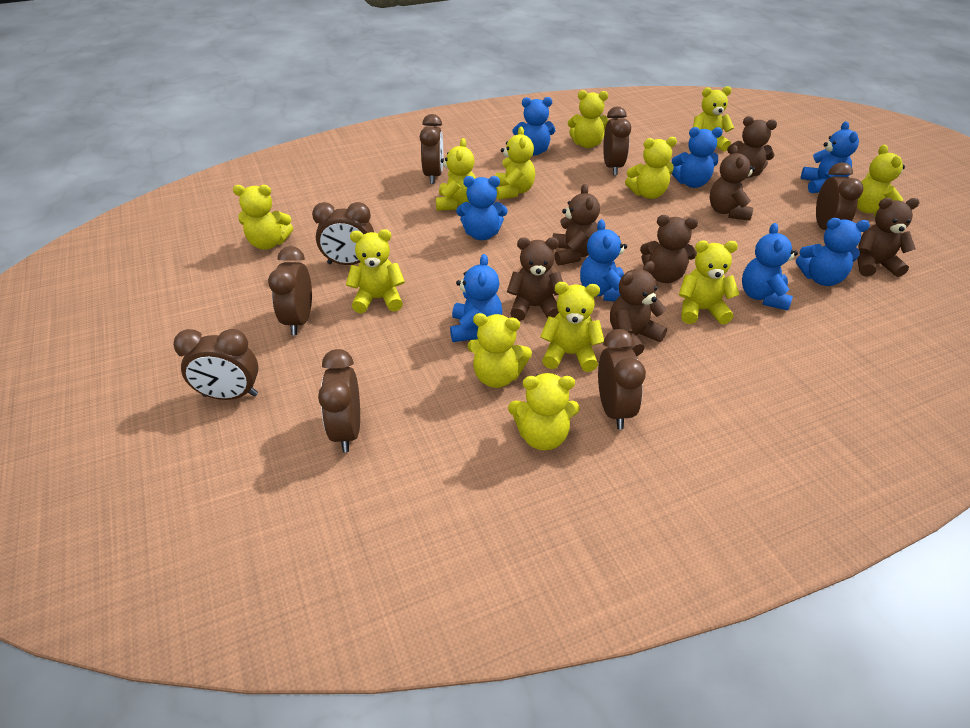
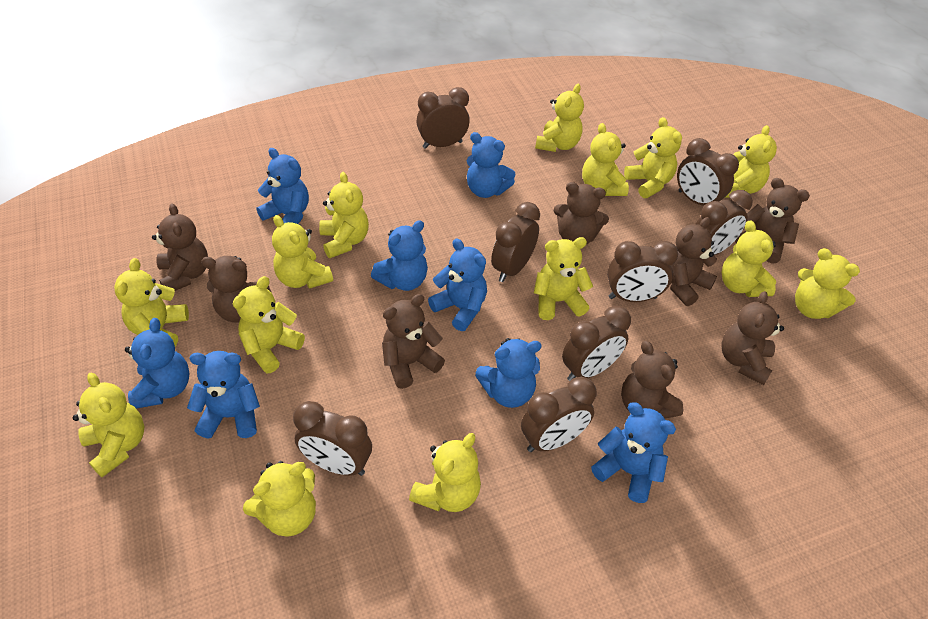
brown teddy bear: 7 -> 8
yellow teddy bear: 12 -> 14

